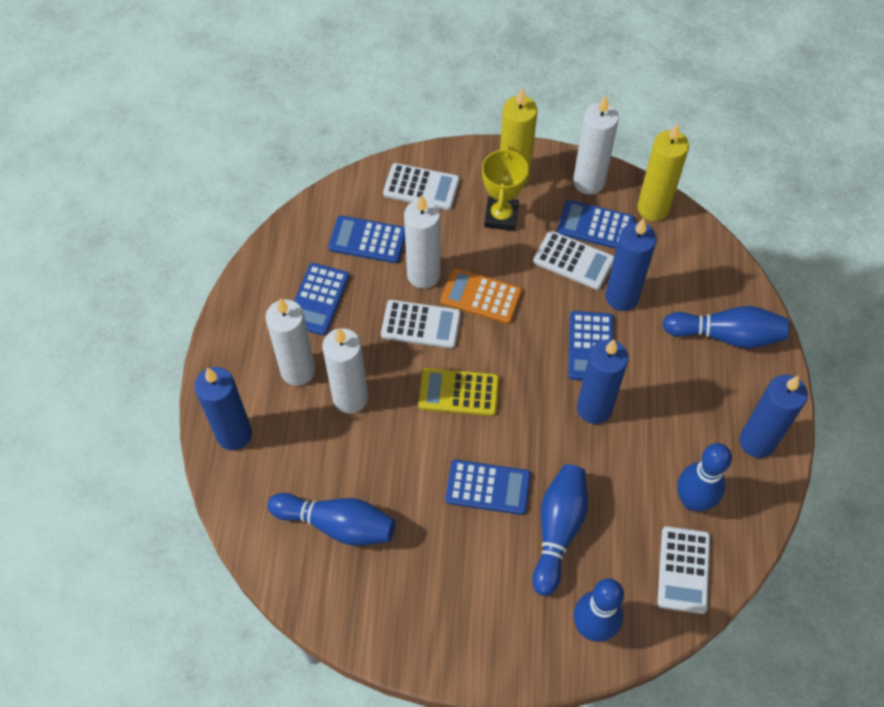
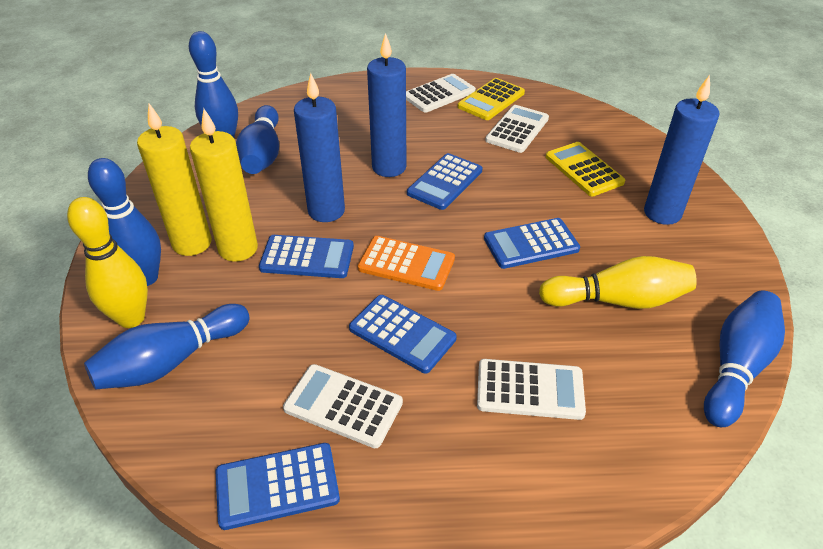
blue candle: 4 -> 3
white candle: 4 -> 0
yellow bowling pin: 0 -> 2
yellow calculator: 1 -> 2
yellow trophy: 1 -> 0

